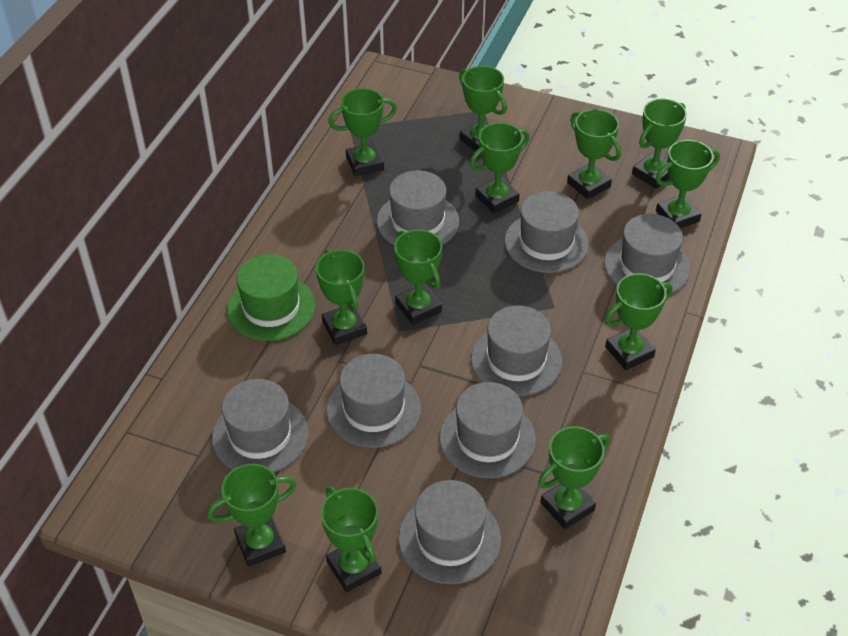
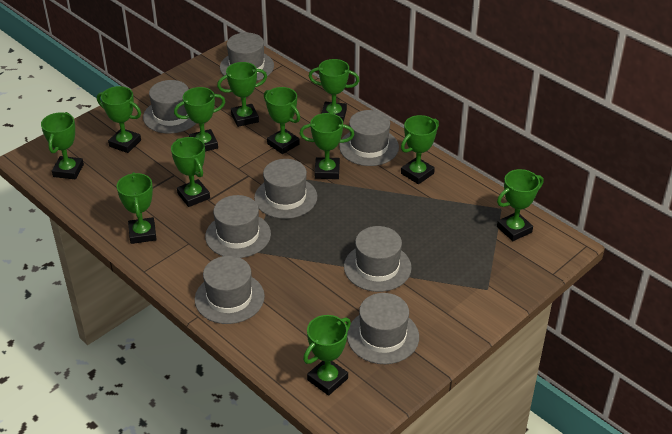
green hat: 1 -> 0

